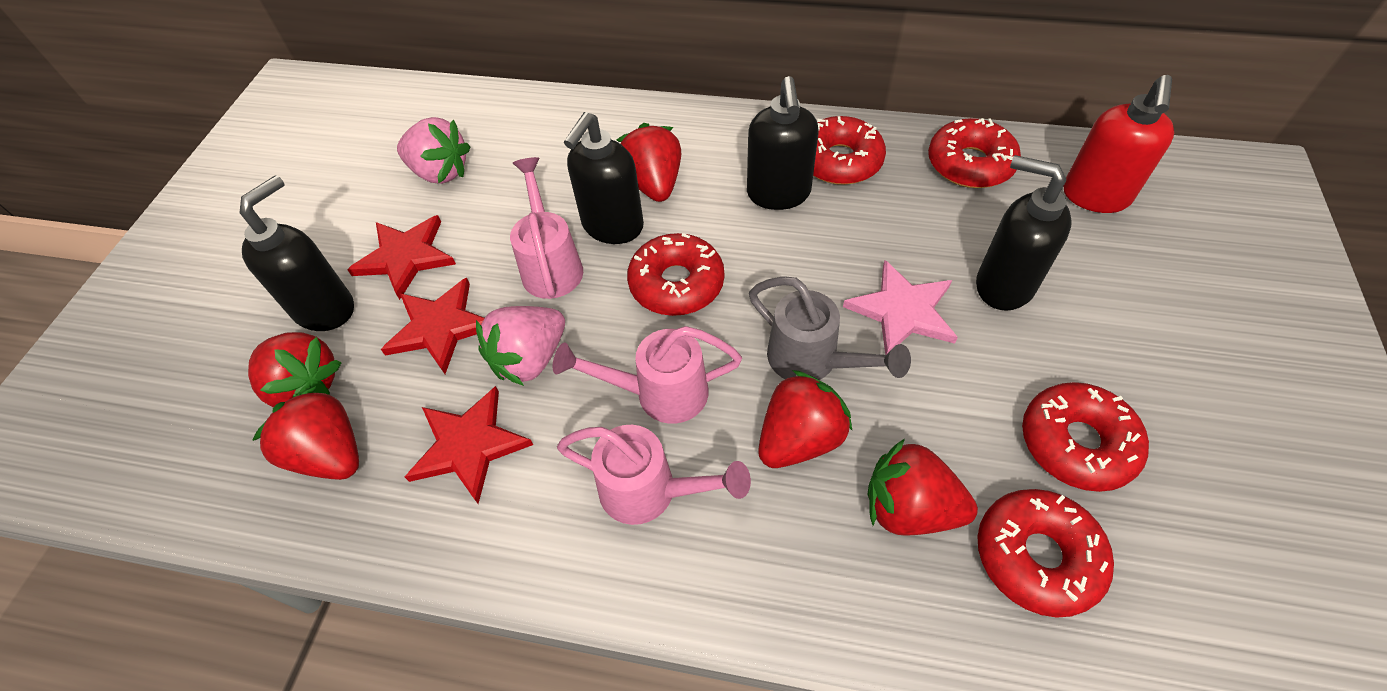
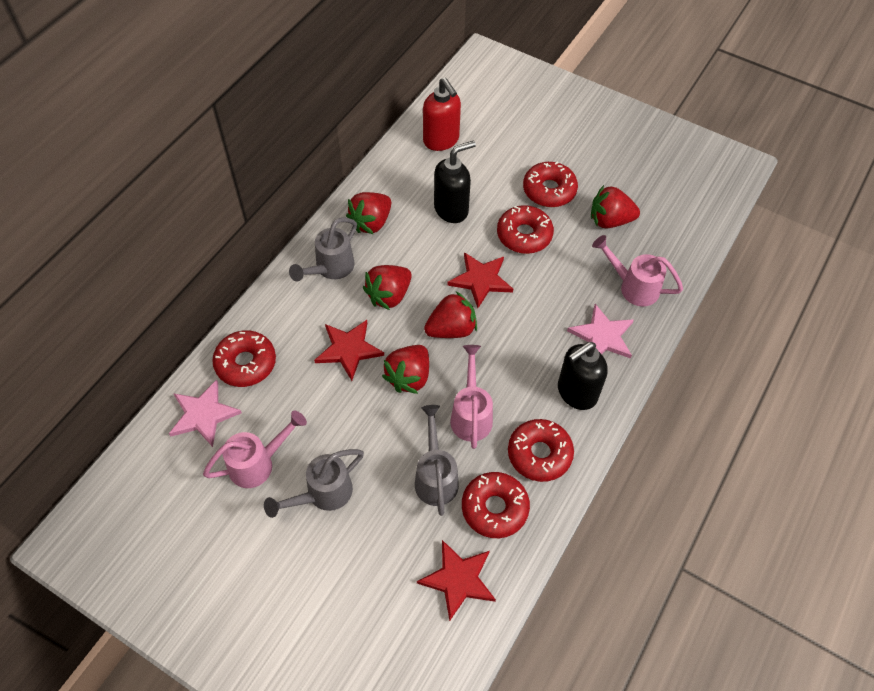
black soap dispenser: 4 -> 2
grey watering can: 1 -> 3
pink star: 1 -> 2
pink strawberry: 2 -> 0

